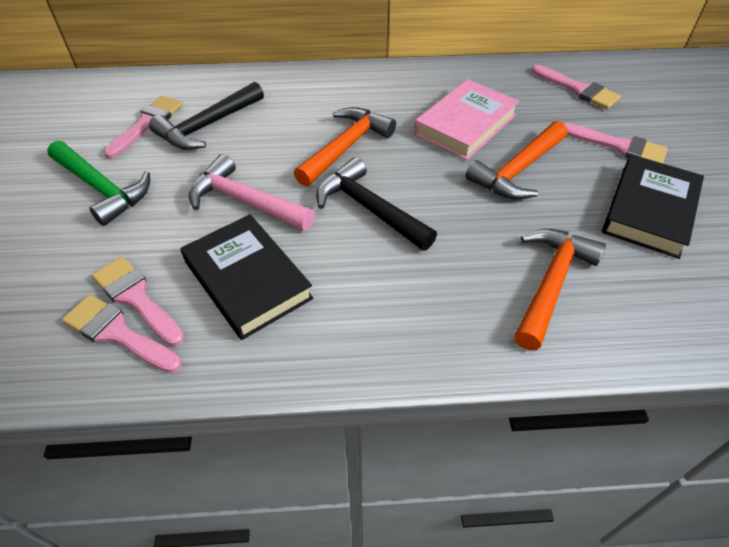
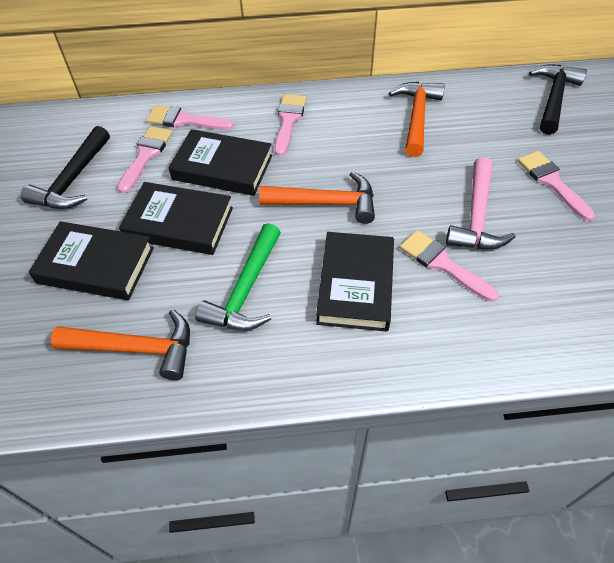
black book: 2 -> 4
pink book: 1 -> 0

